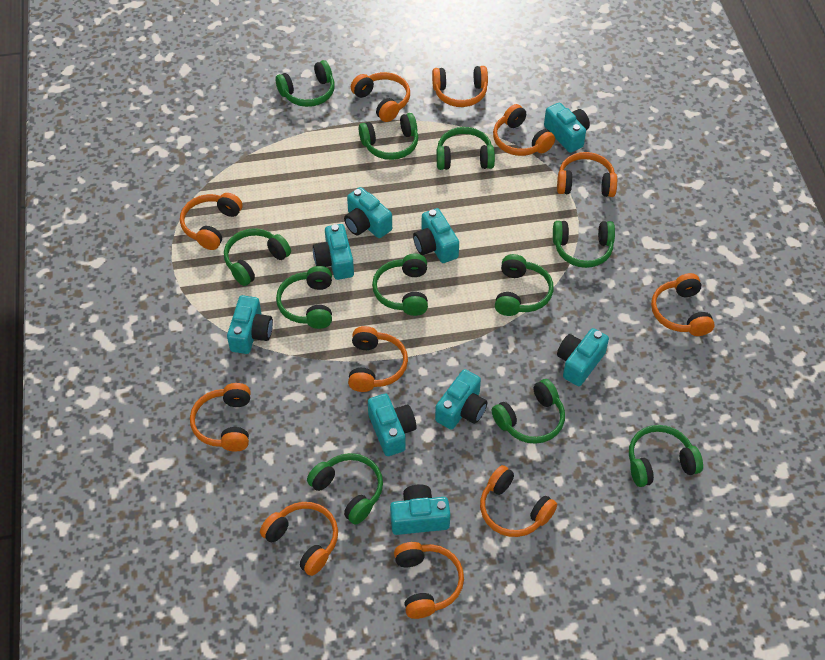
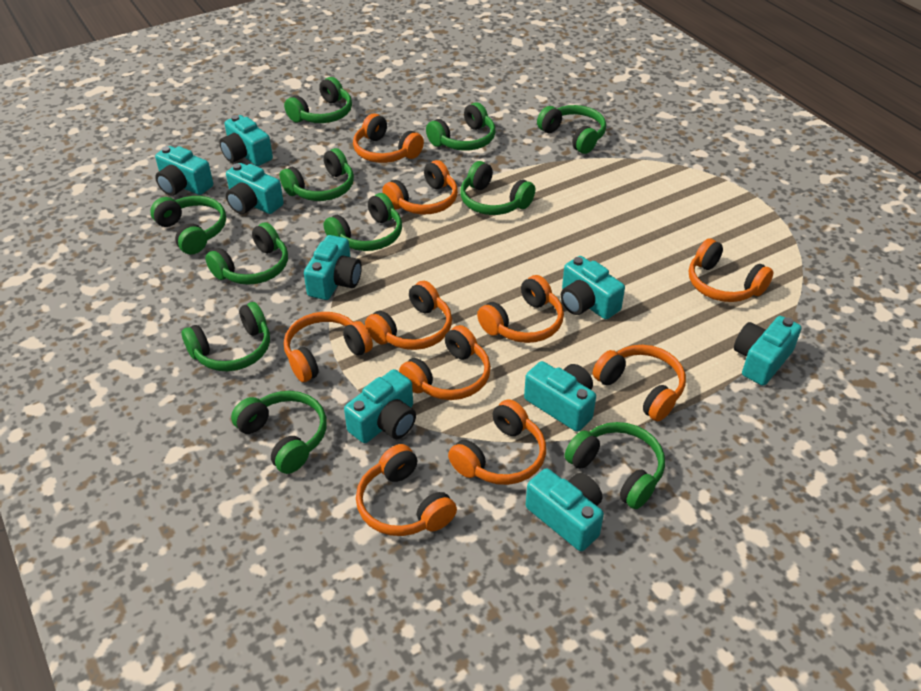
orange headphones: 11 -> 10

